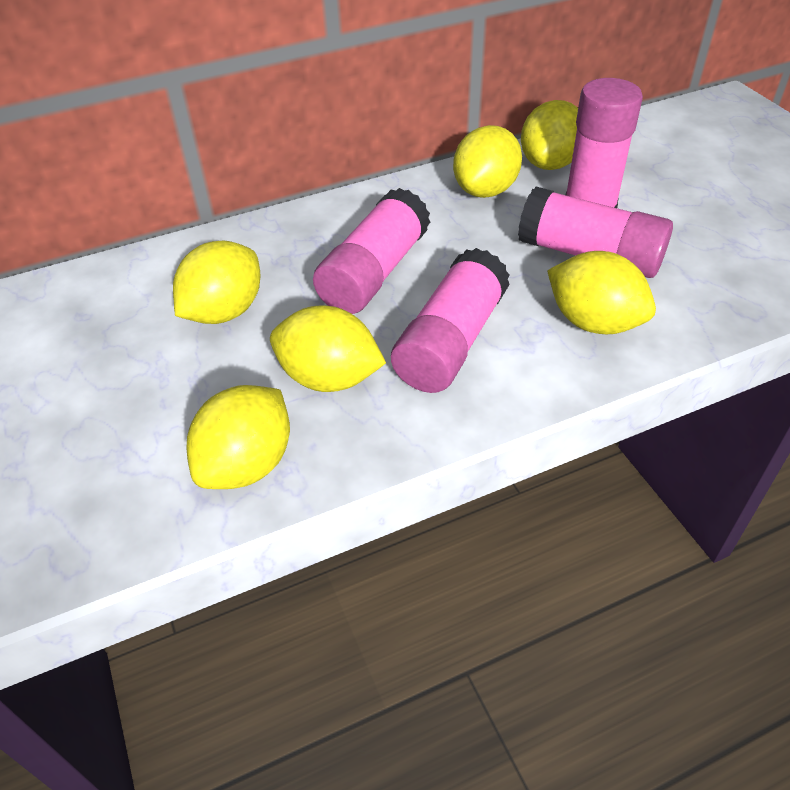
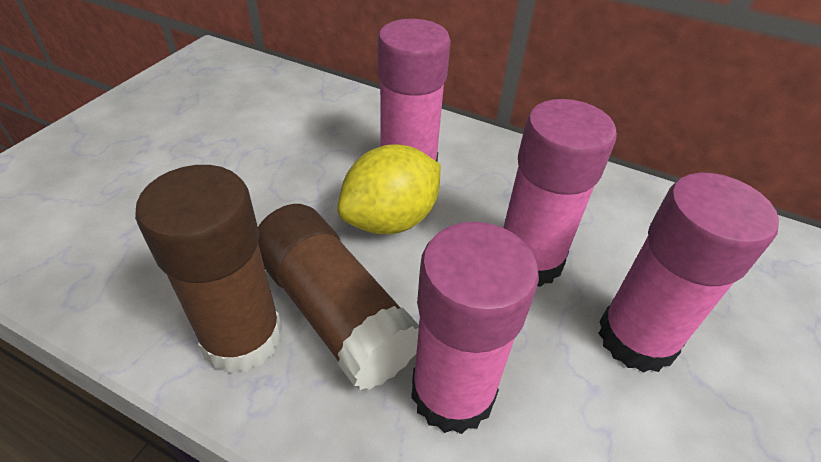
brown glue stick: 0 -> 2
yellow lemon: 6 -> 1

